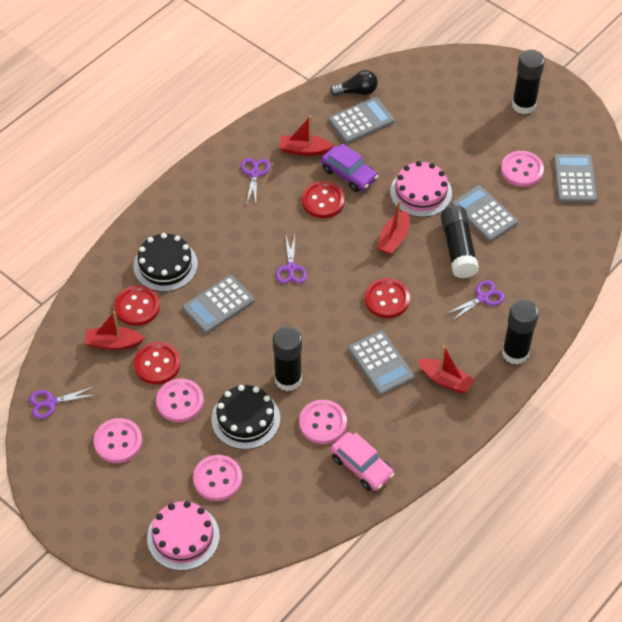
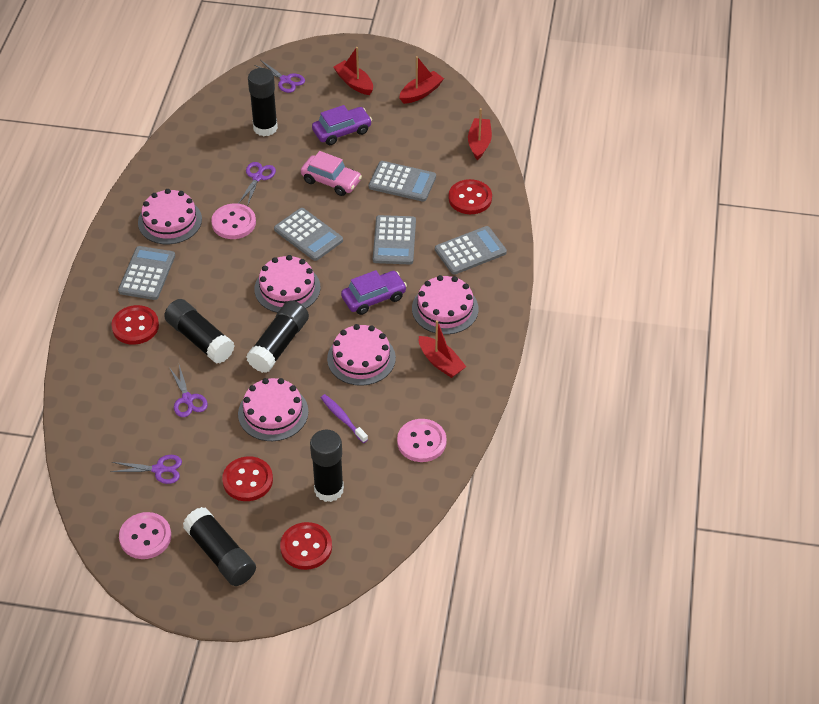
black cake: 2 -> 0
black glue stick: 4 -> 5
black light bulb: 1 -> 0
pink button: 5 -> 3
pink cake: 2 -> 5
purple car: 1 -> 2
purple toothbrush: 0 -> 1

